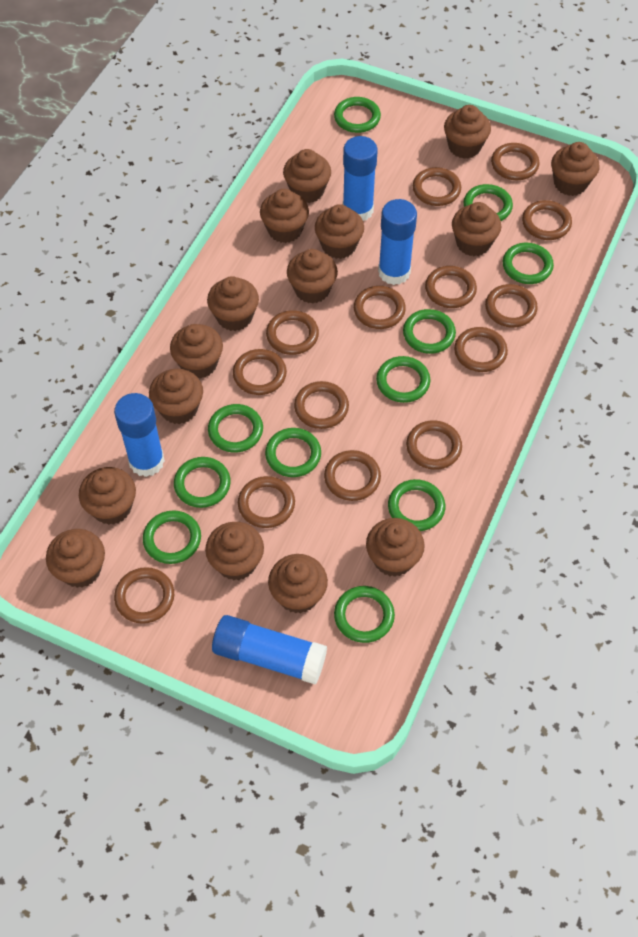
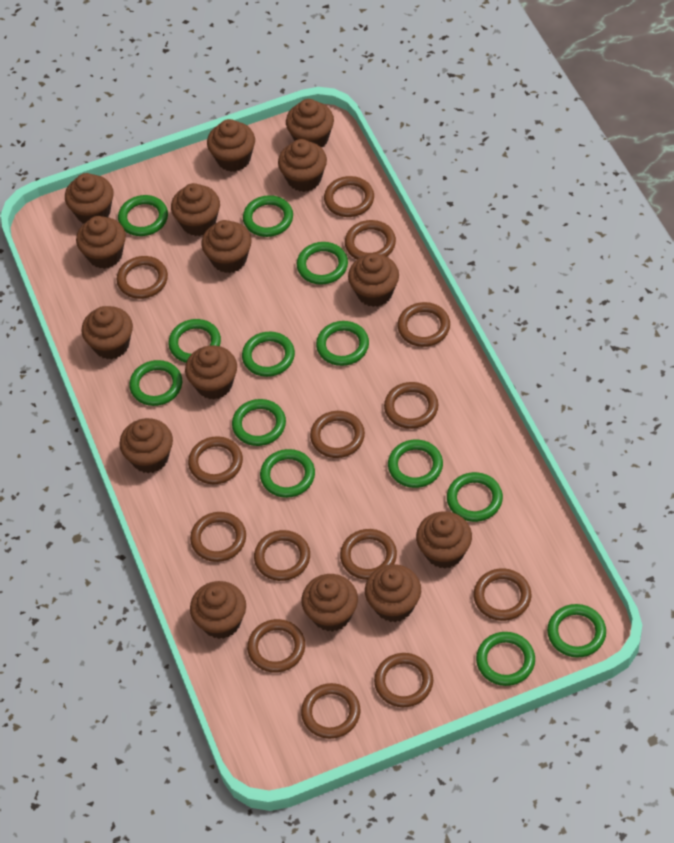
blue glue stick: 4 -> 0
green ring: 11 -> 13

